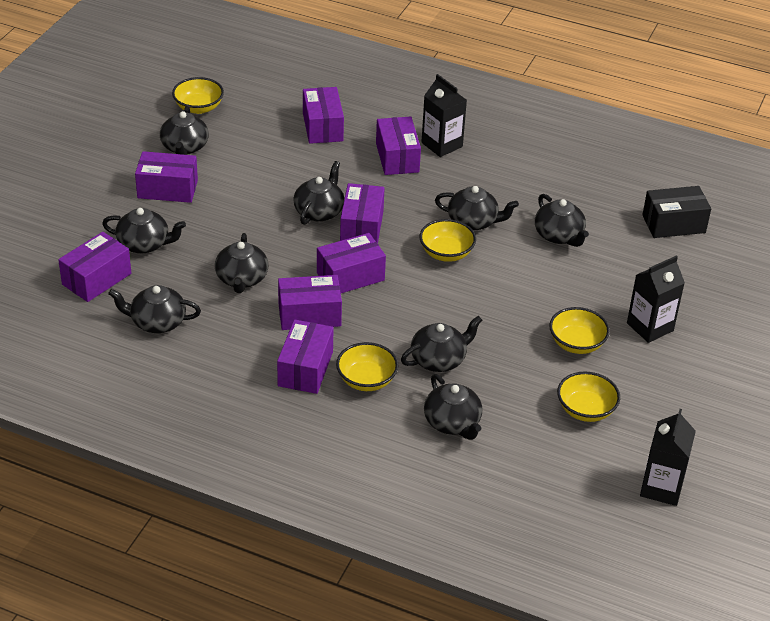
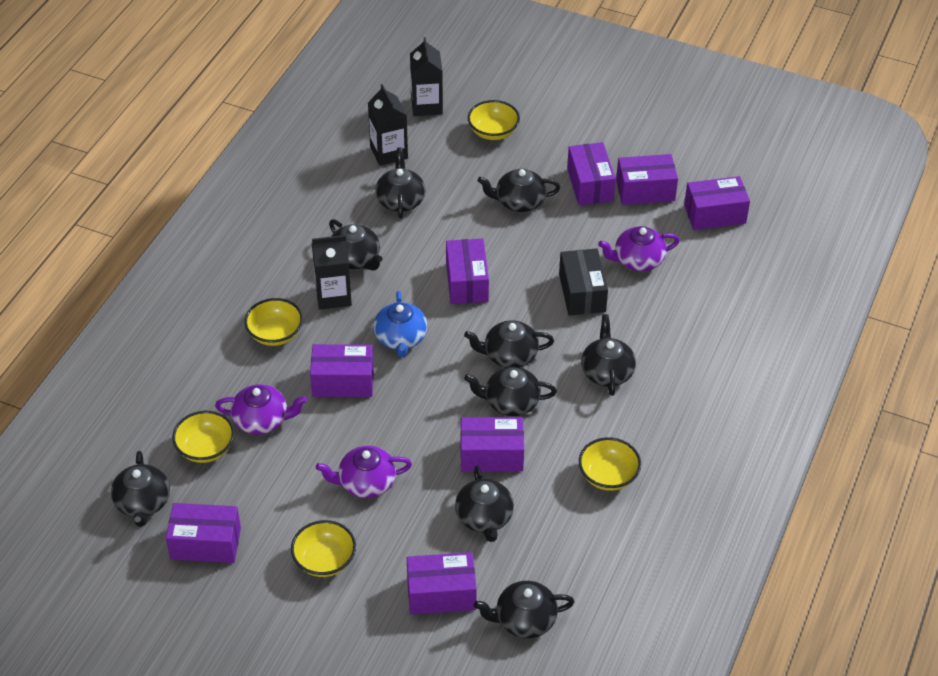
blue teapot: 0 -> 1
purple teapot: 0 -> 3

